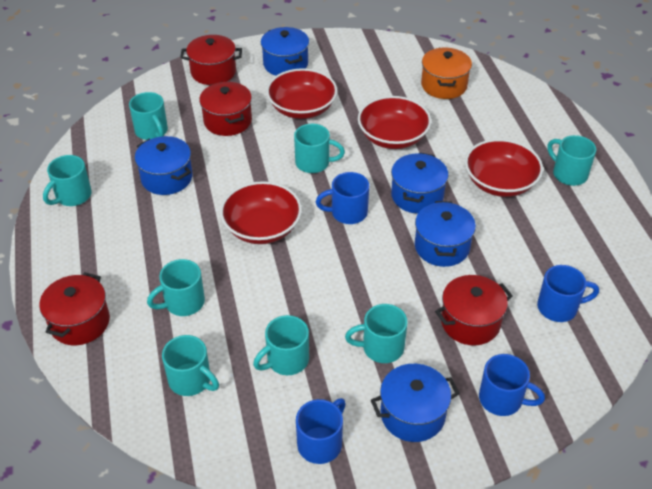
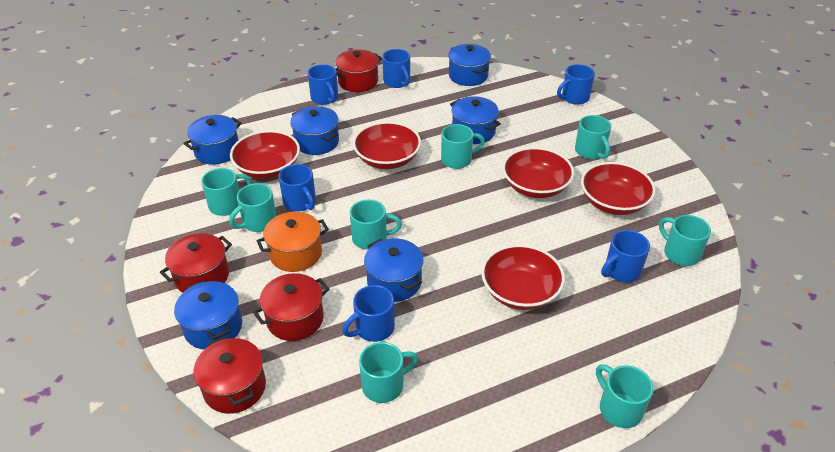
blue mug: 4 -> 6
blue pot: 5 -> 6
red bowl: 4 -> 5

